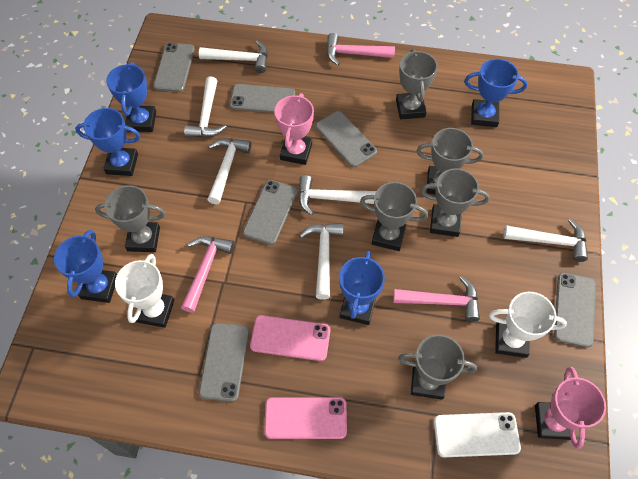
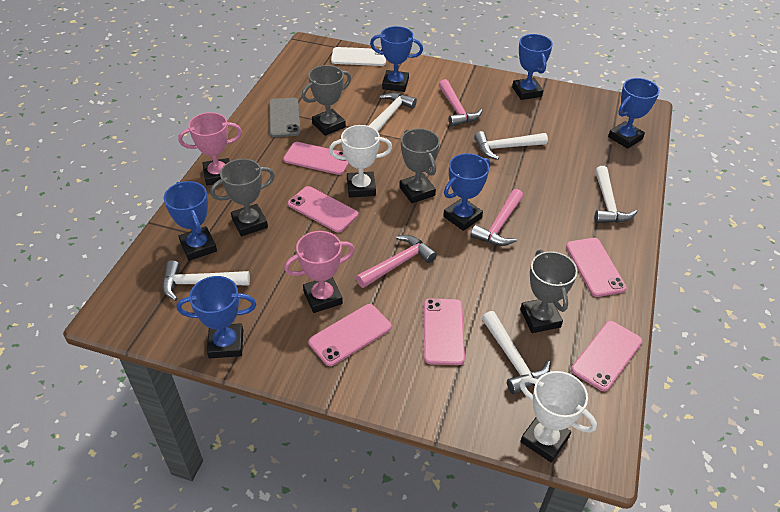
blue trophy: 5 -> 6
grey phone: 6 -> 1
grey trophy: 6 -> 4
pink phone: 2 -> 6
white hammer: 6 -> 5

